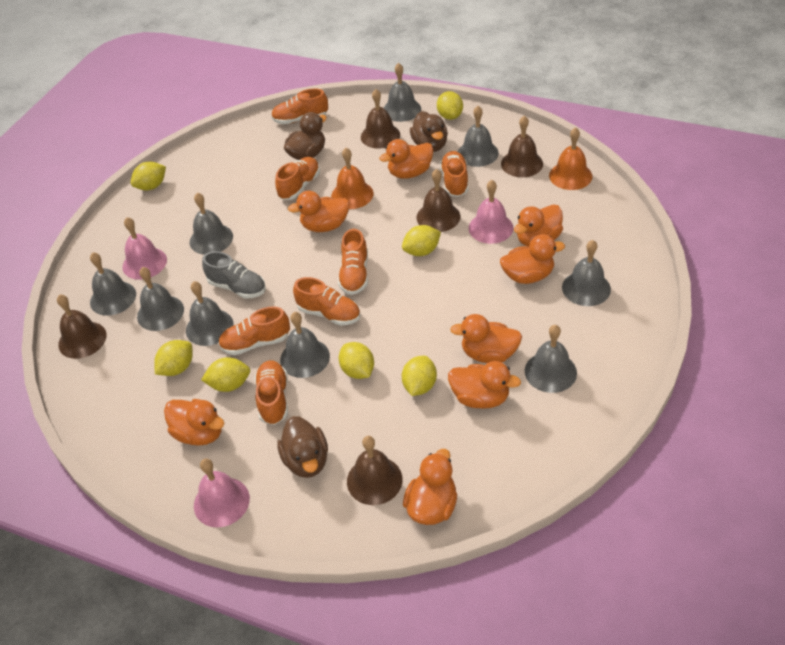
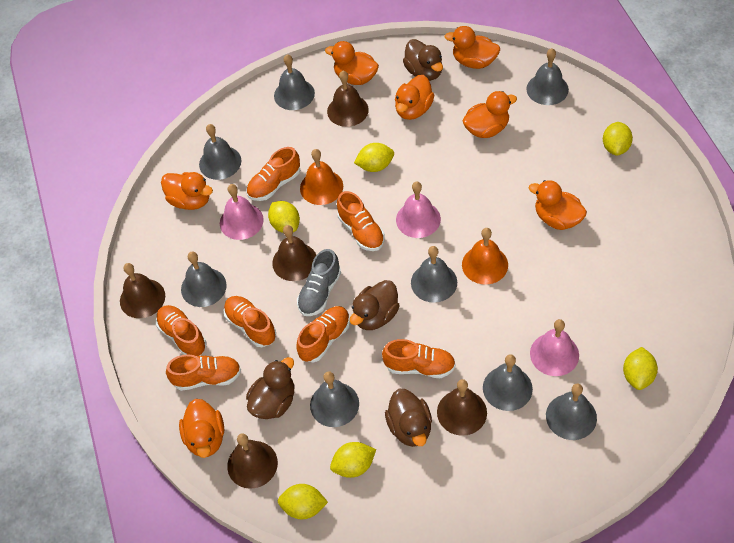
brown duck: 3 -> 4
grey bell: 9 -> 8
orange duck: 8 -> 7
yellow lemon: 7 -> 6

